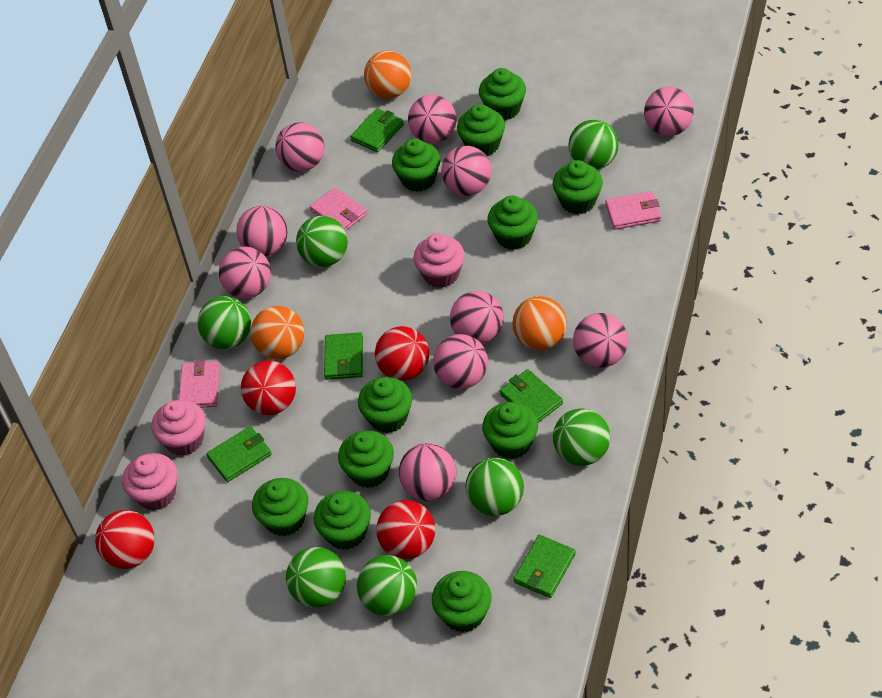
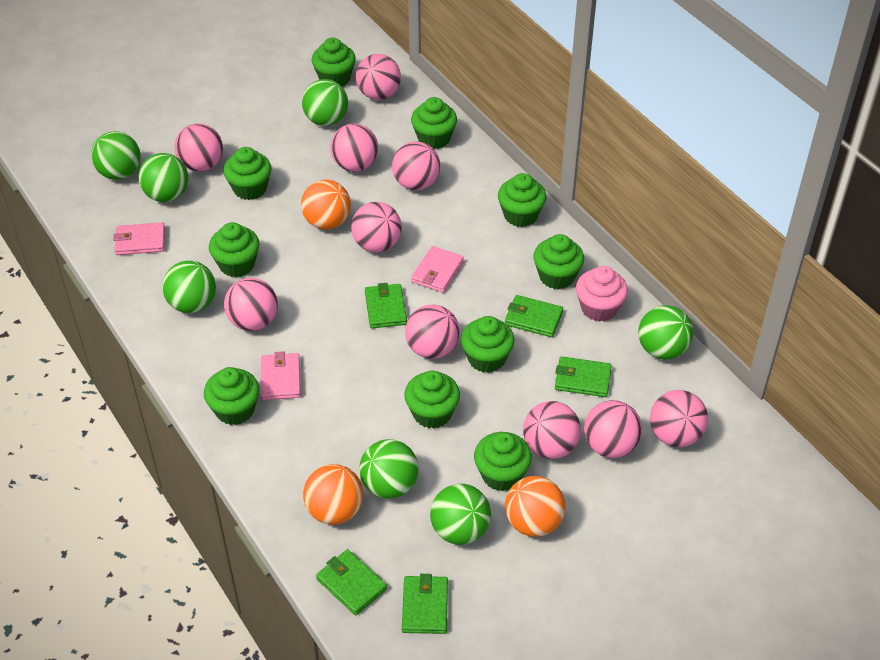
green cupcake: 11 -> 10
pink cupcake: 3 -> 1
red ball: 4 -> 0

